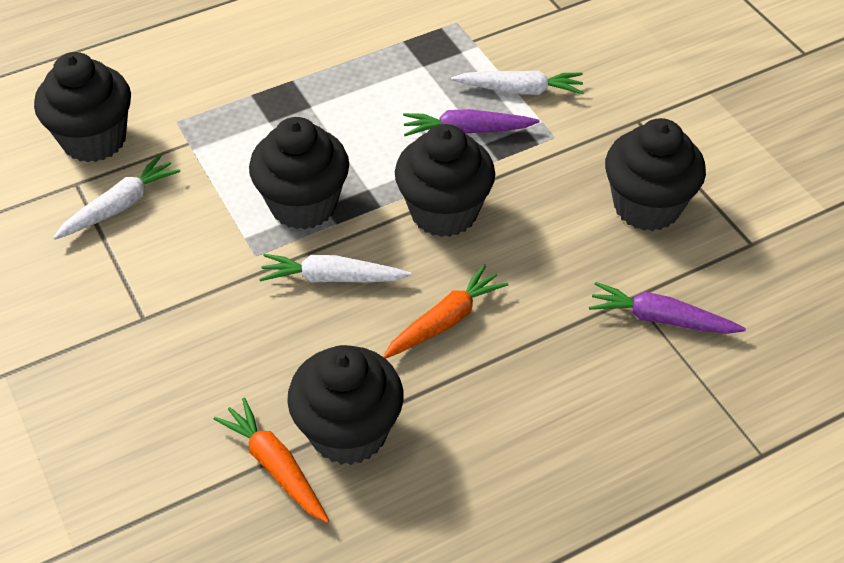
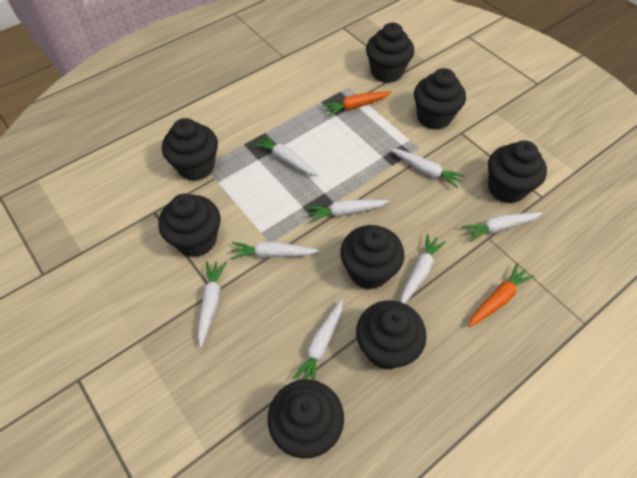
black cupcake: 5 -> 8
purple carrot: 2 -> 0
white carrot: 3 -> 8

